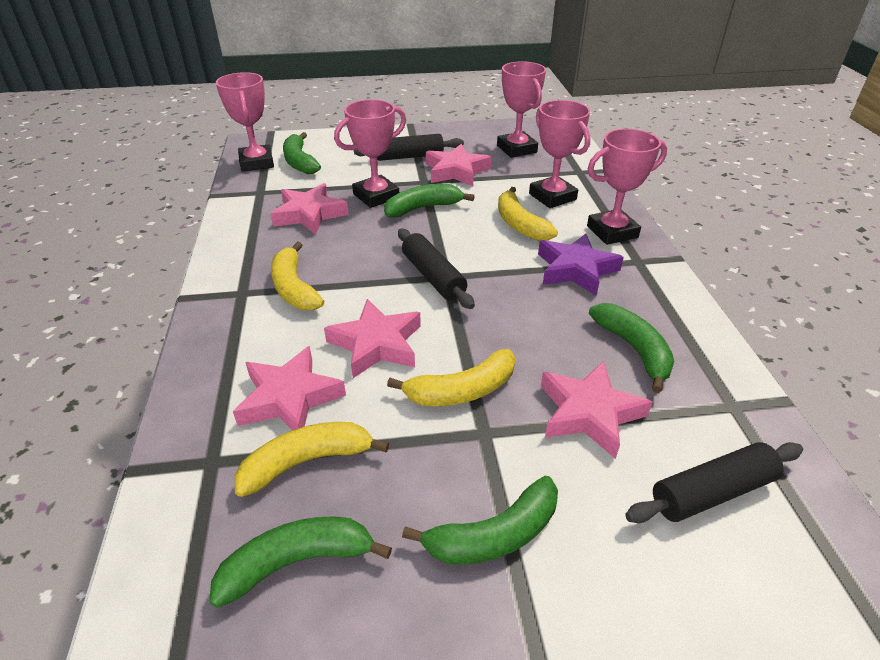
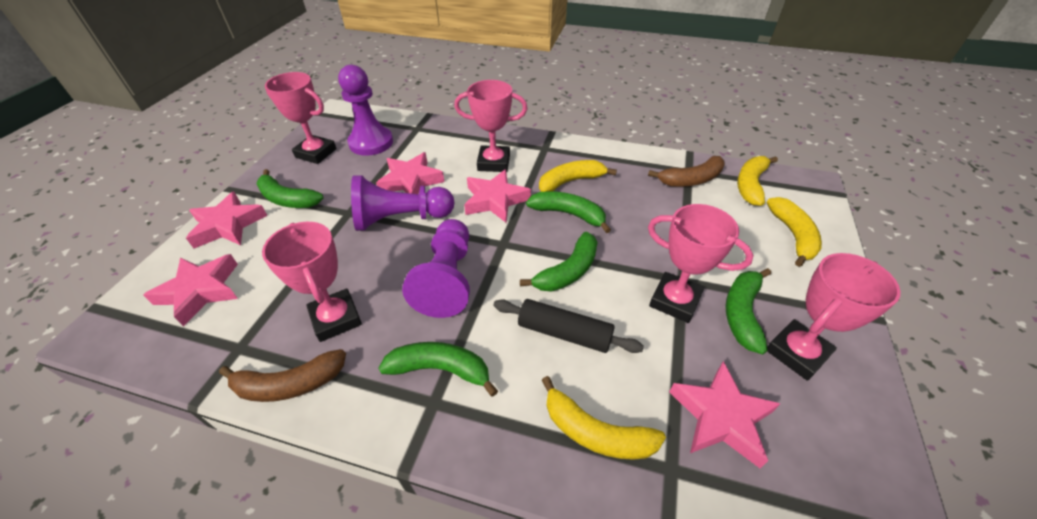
black rolling pin: 3 -> 1
brown banana: 0 -> 2
purple pawn: 0 -> 3
purple star: 1 -> 0

